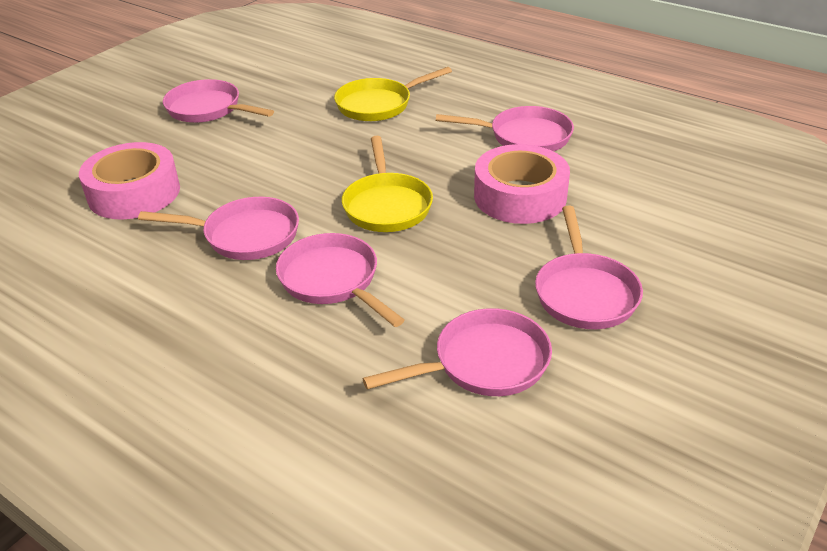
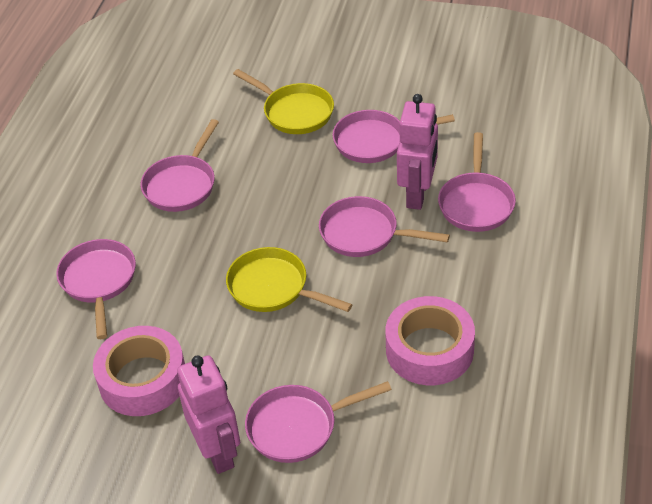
pink robot: 0 -> 2

